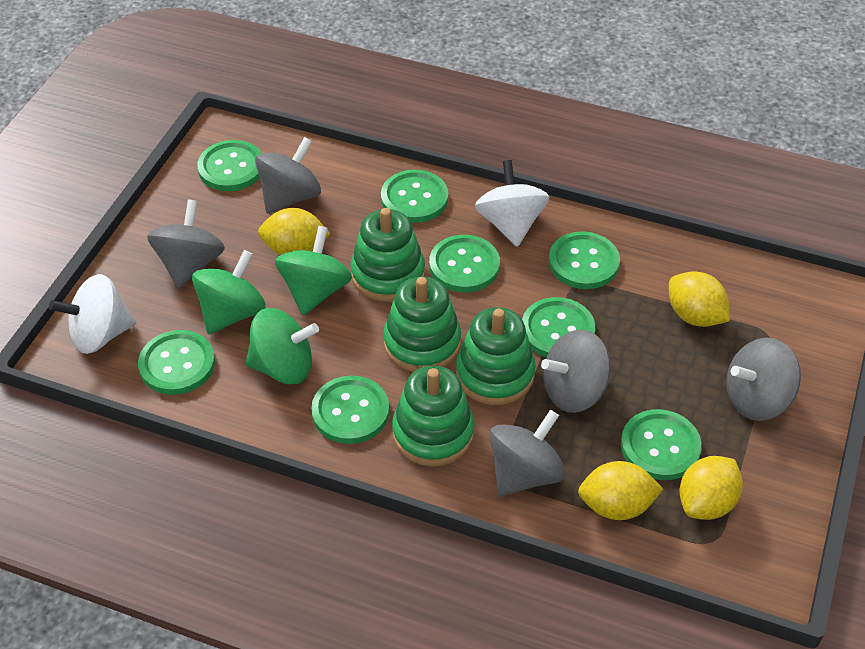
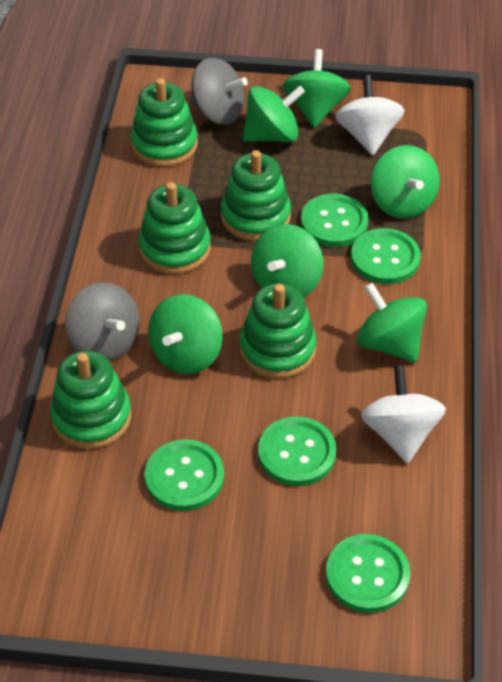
green button: 8 -> 5
green spinning top: 3 -> 6
green stacking toy: 4 -> 5
grey spinning top: 5 -> 2
yellow lemon: 4 -> 0

